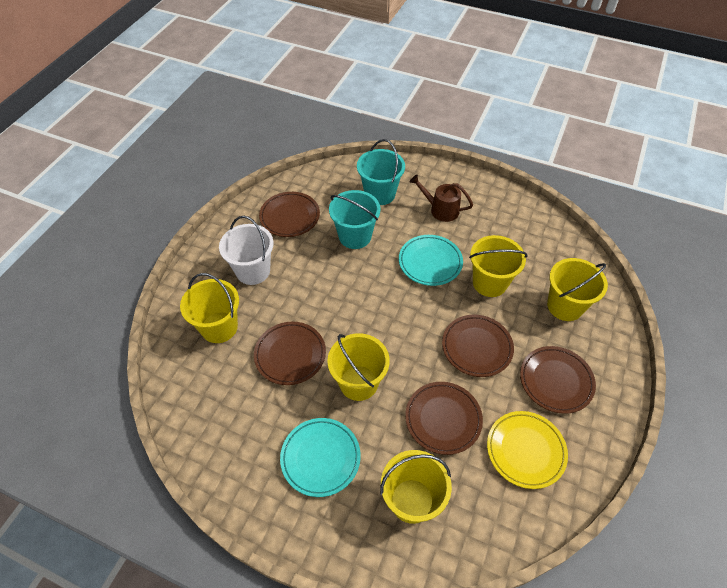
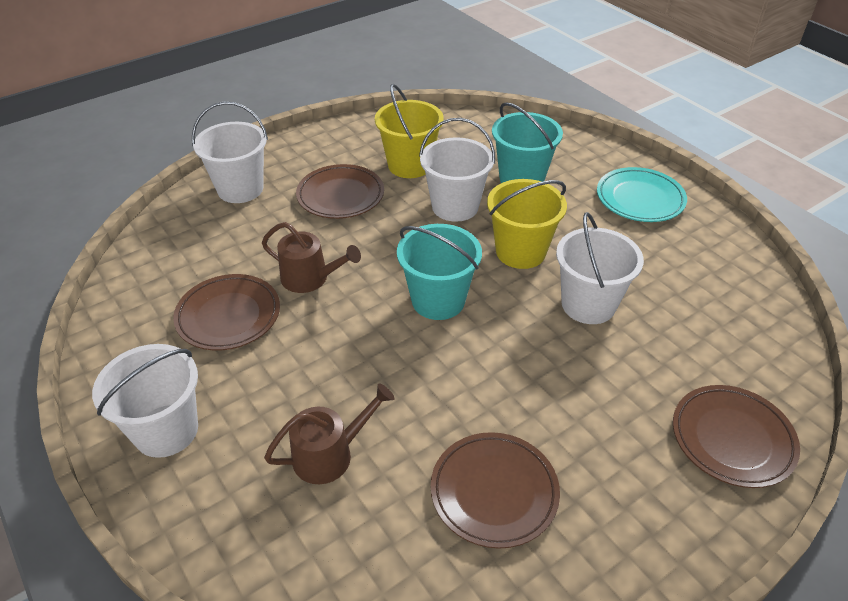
brown plate: 5 -> 4
brown watering can: 1 -> 2
turquoise plate: 2 -> 1
white bucket: 1 -> 4
yellow bucket: 5 -> 2
yellow plate: 1 -> 0

